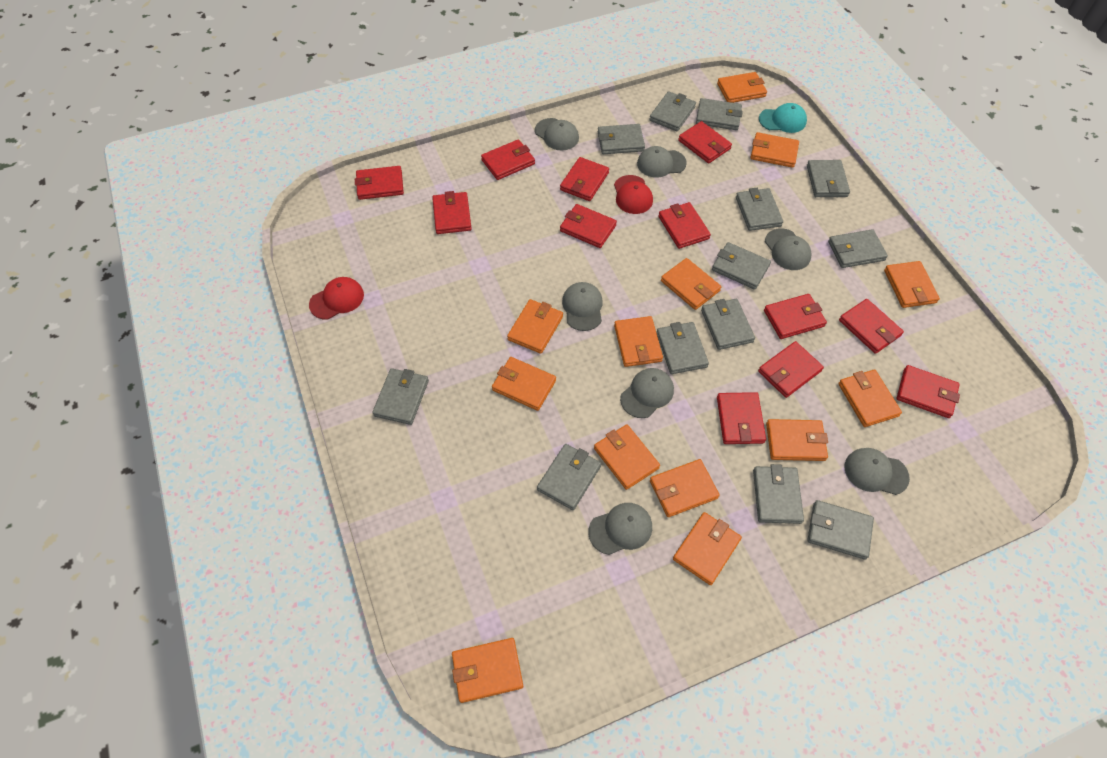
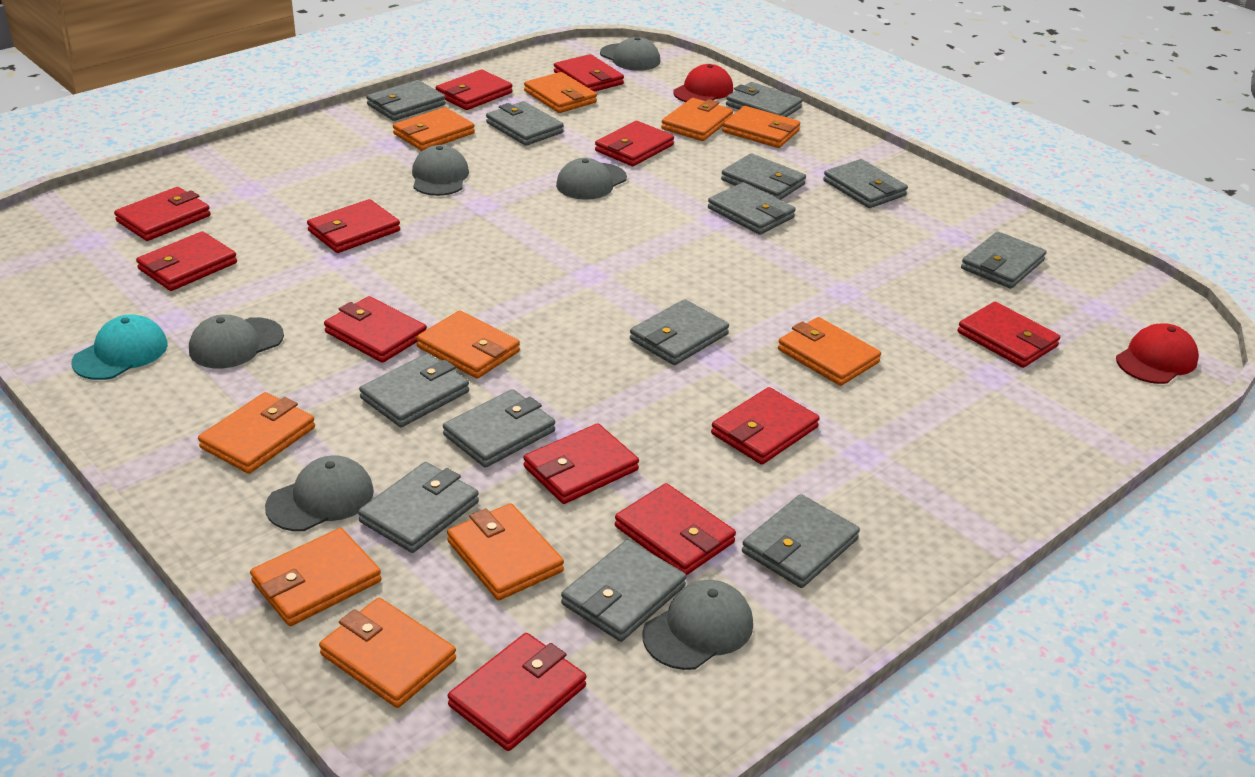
grey cap: 7 -> 6
orange wallet: 13 -> 10

